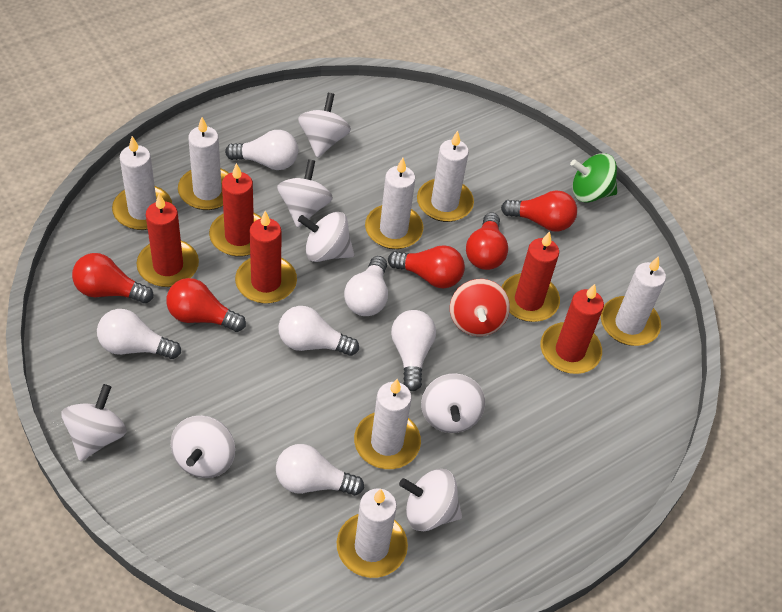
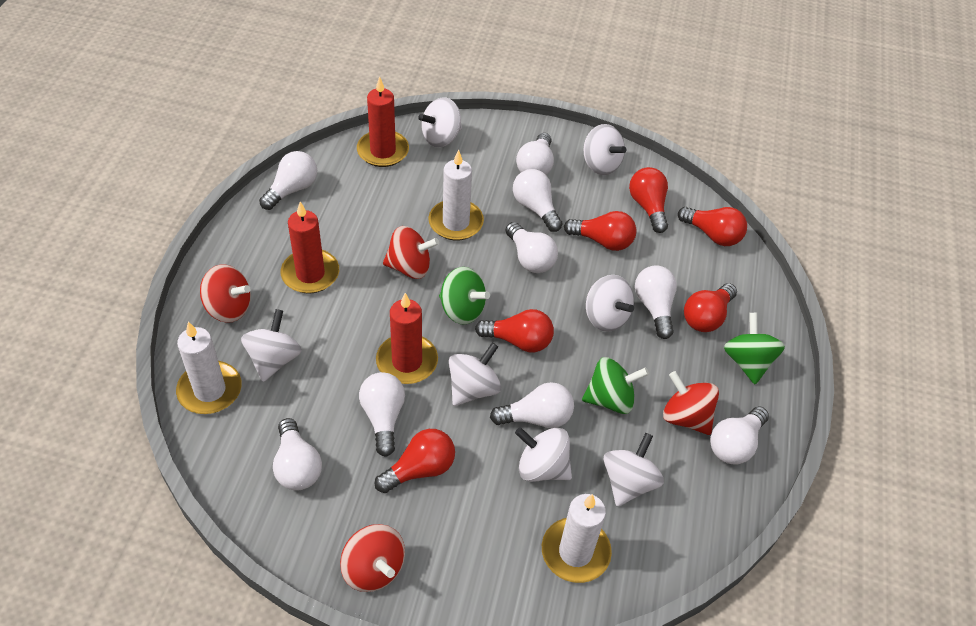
green spinning top: 1 -> 3
red candle: 5 -> 3
red light bulb: 5 -> 6
red spinning top: 1 -> 4
white candle: 7 -> 3
white light bulb: 6 -> 9

